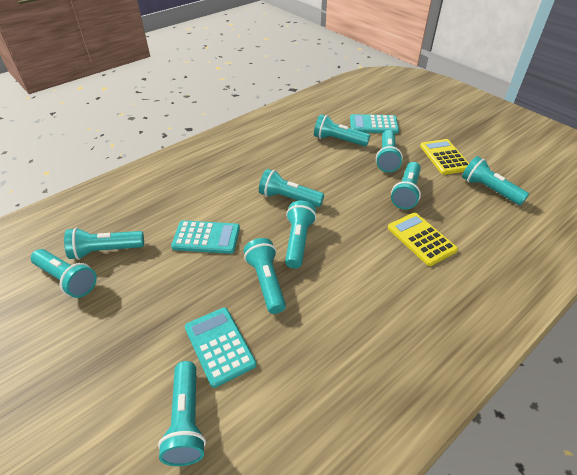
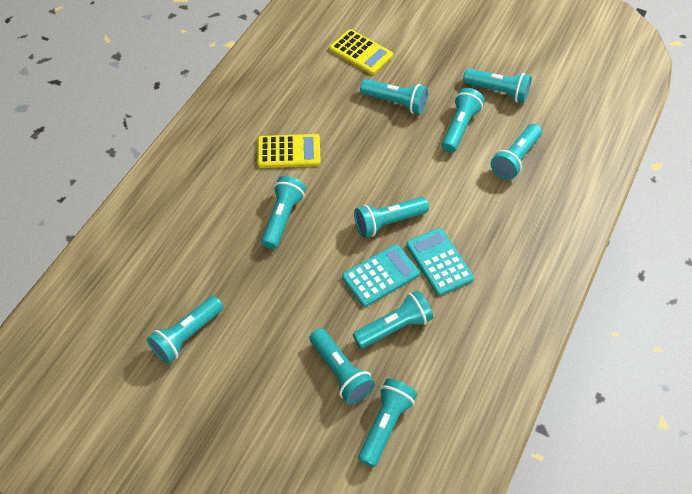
turquoise calculator: 3 -> 2

